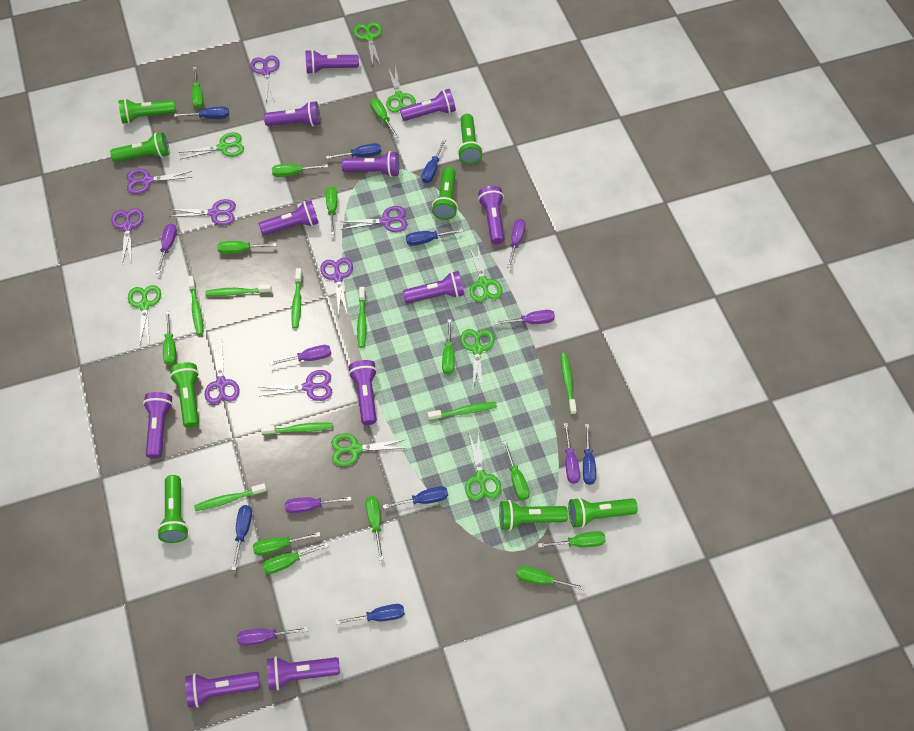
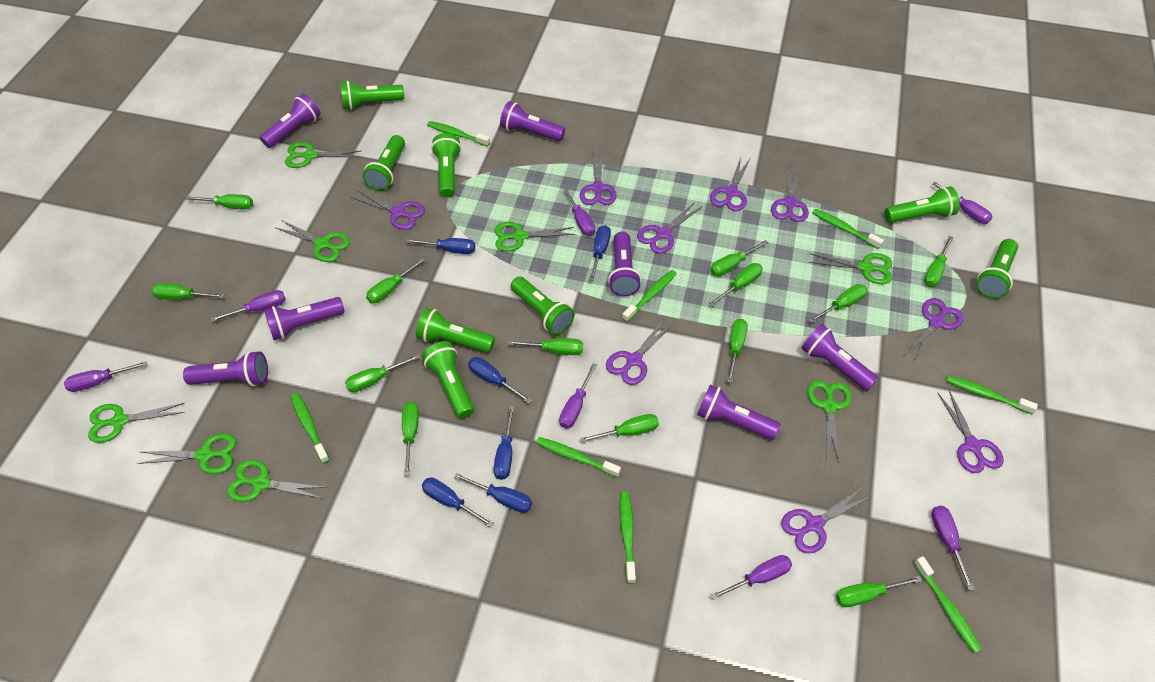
blue screwdriver: 8 -> 6
purple flashlight: 11 -> 7
purple scissors: 8 -> 9

